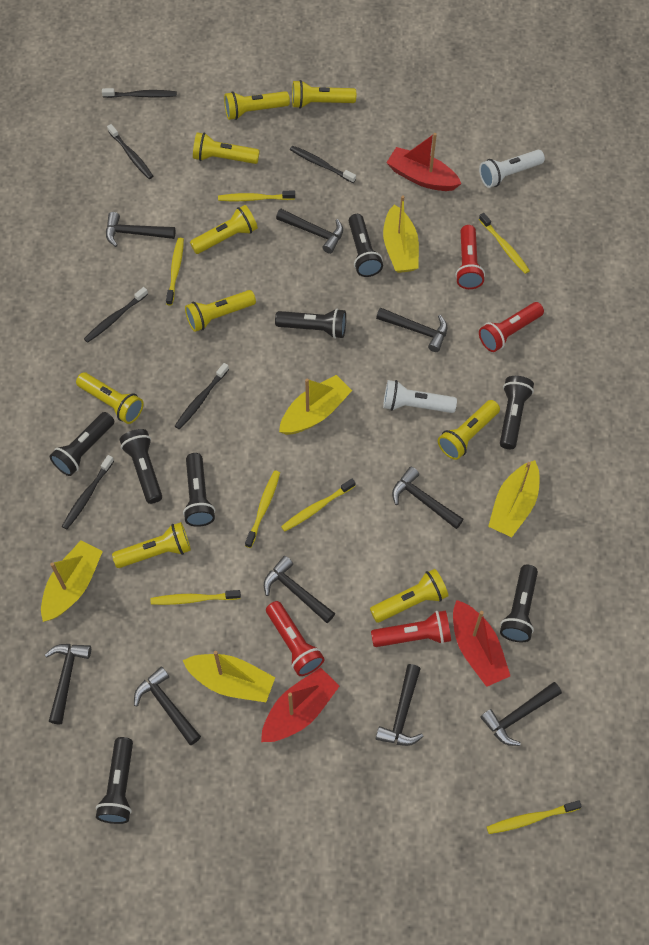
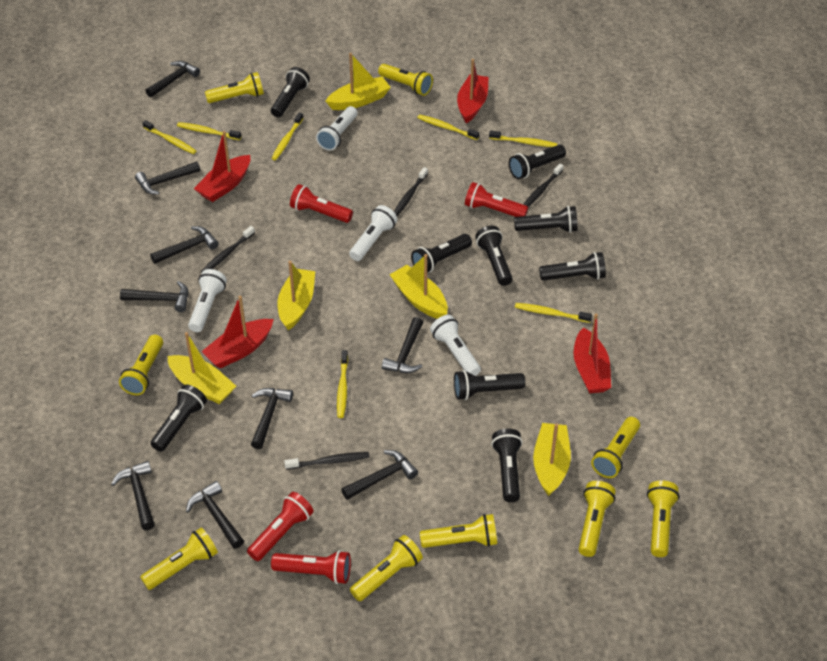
black flashlight: 8 -> 9
black toothbrush: 6 -> 4
red boat: 3 -> 4
white flashlight: 2 -> 4

